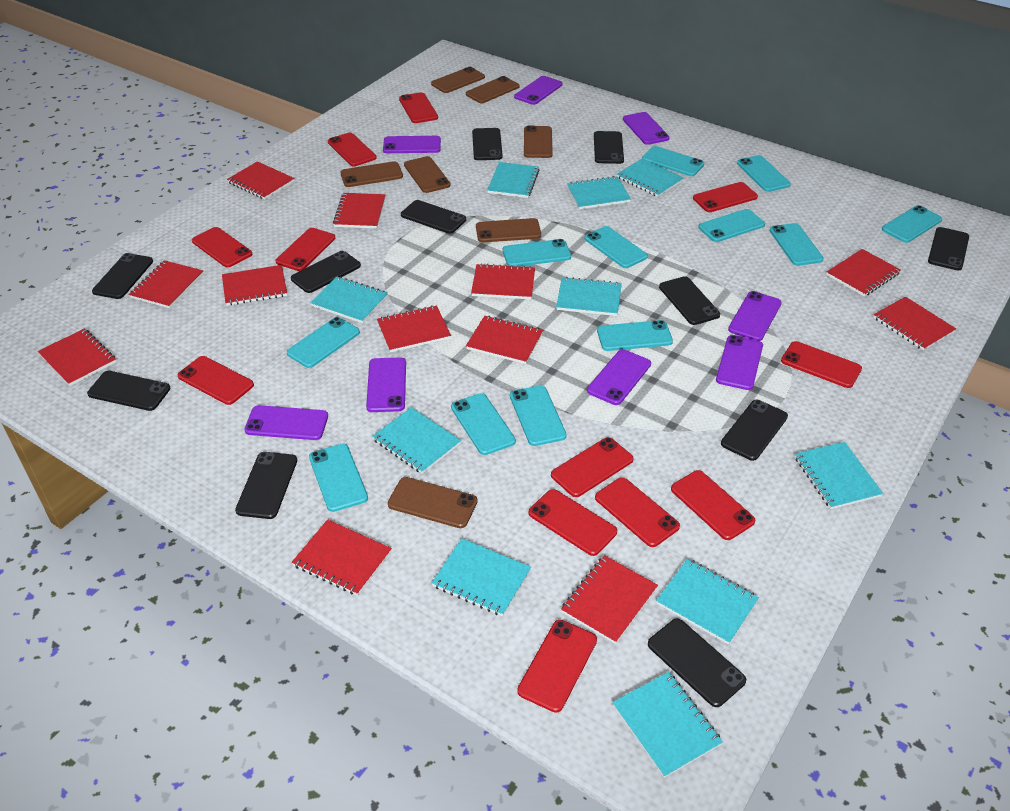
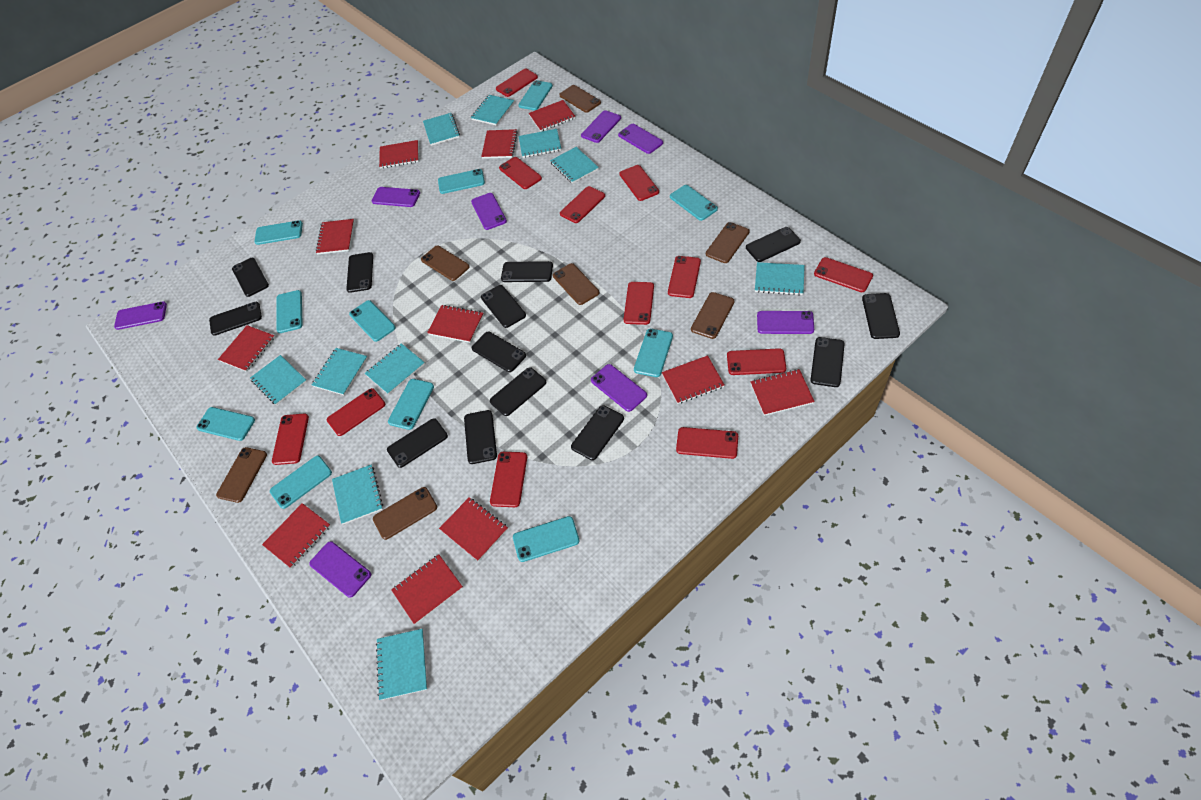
black phone: 11 -> 13
red notebook: 12 -> 11
turquoise phone: 12 -> 11

